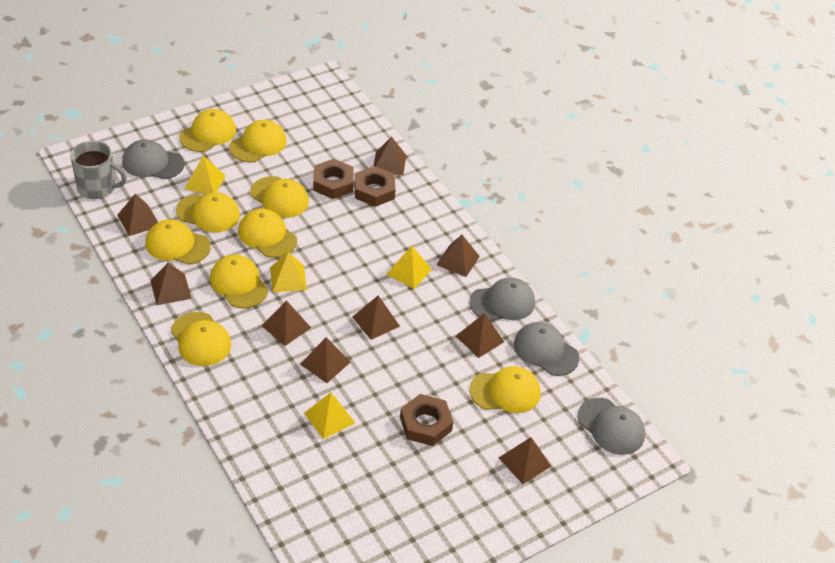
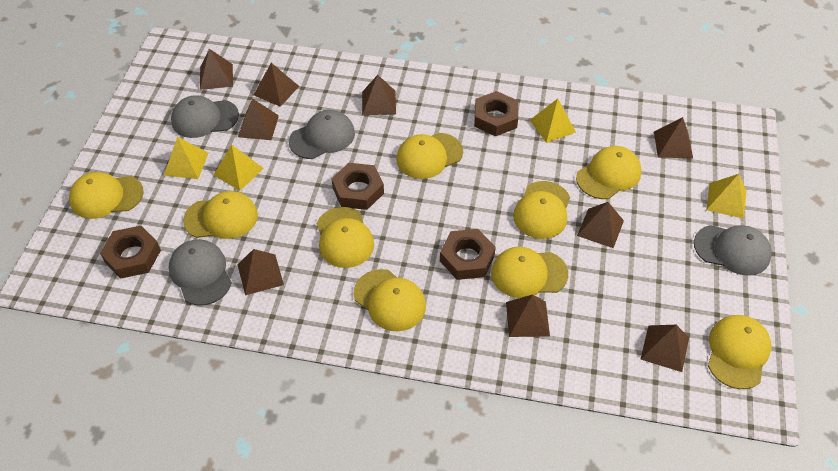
brown nut: 3 -> 4
grey mug: 1 -> 0

